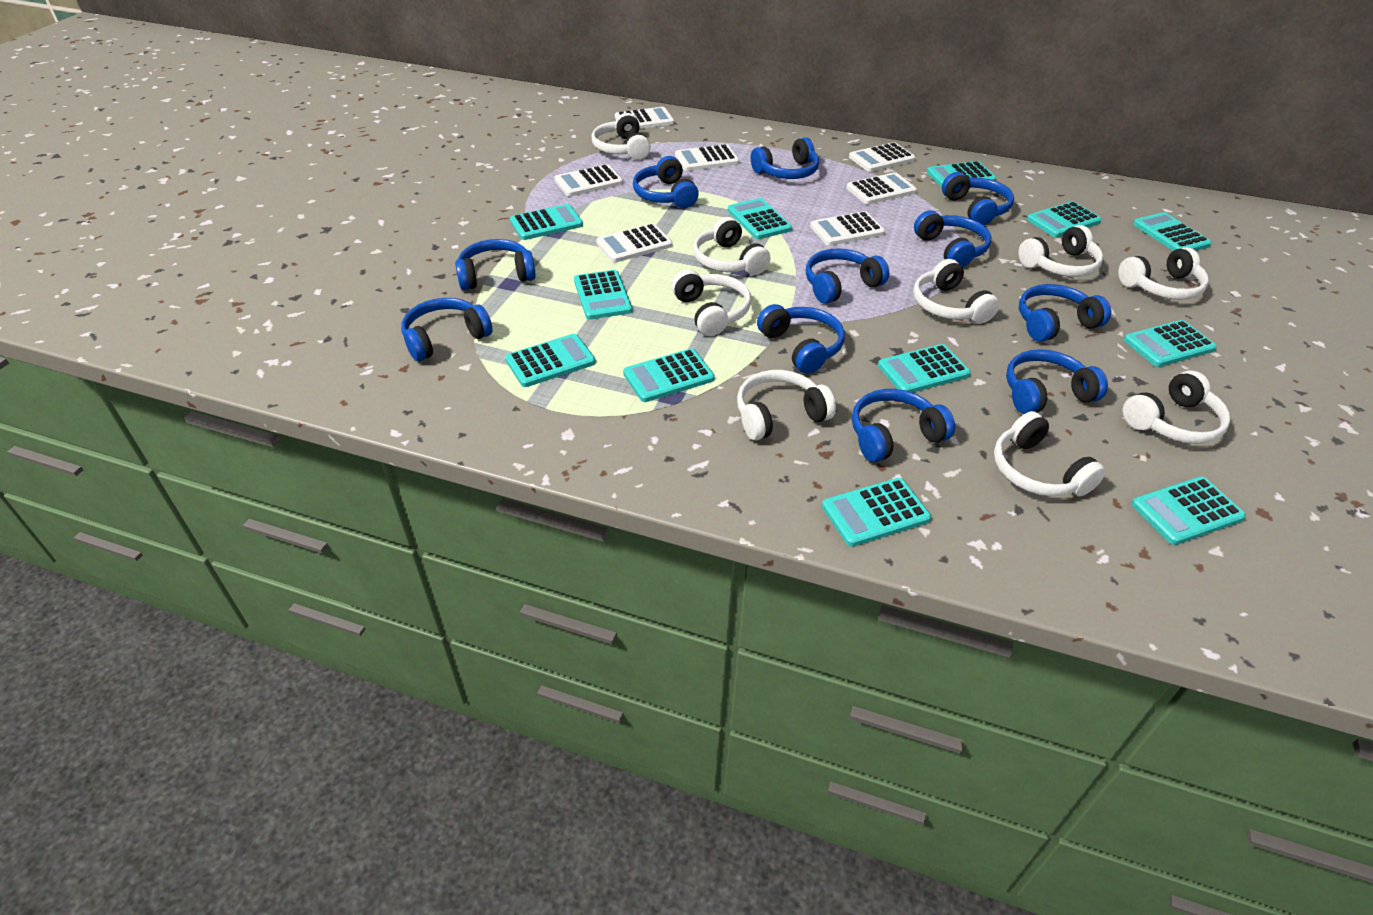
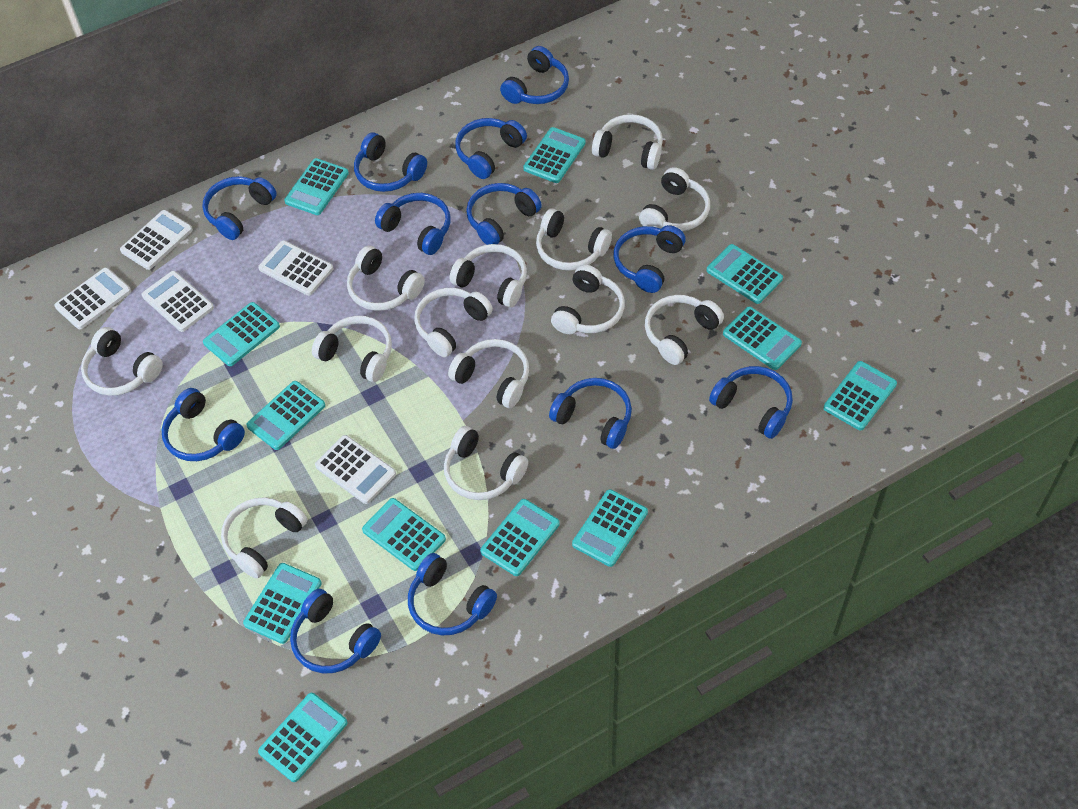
blue headphones: 11 -> 12
white calculator: 7 -> 5
white headphones: 9 -> 13

